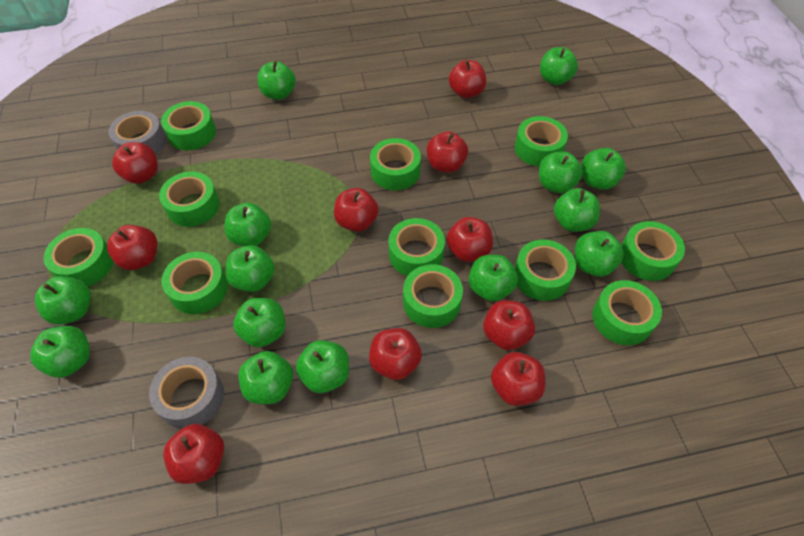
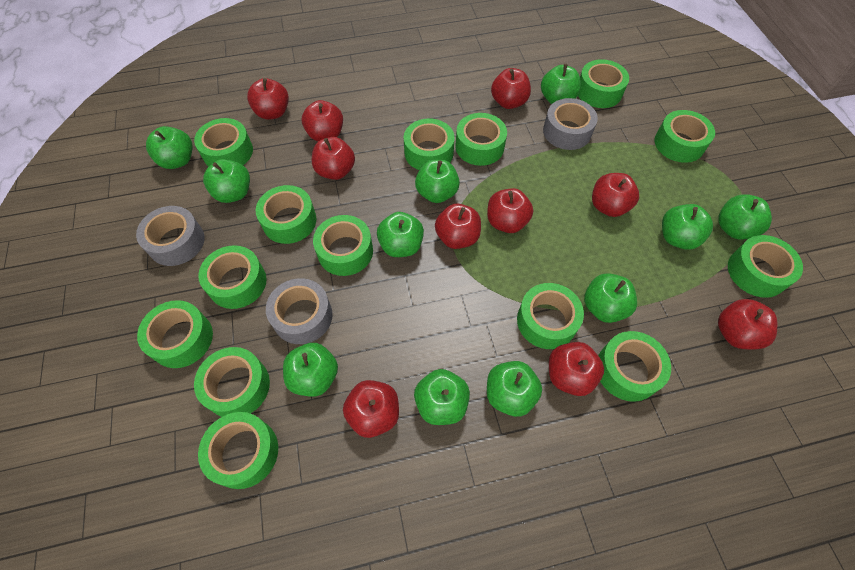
green apple: 14 -> 11
green tape: 11 -> 14
grey tape: 2 -> 3

